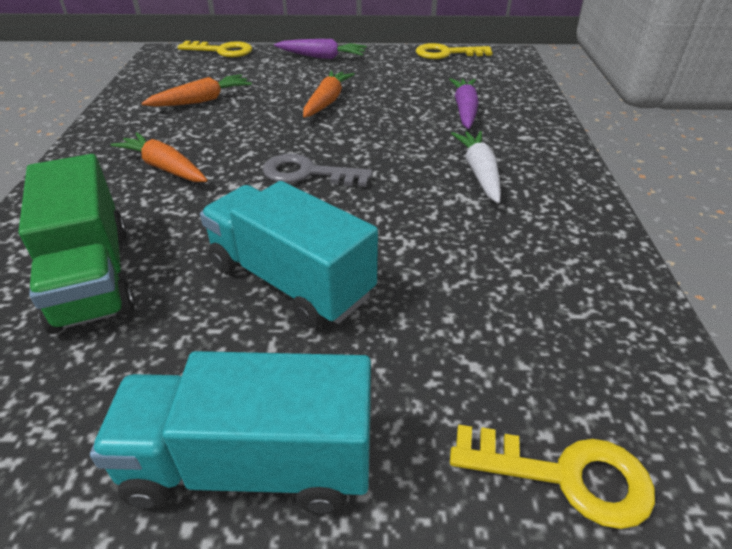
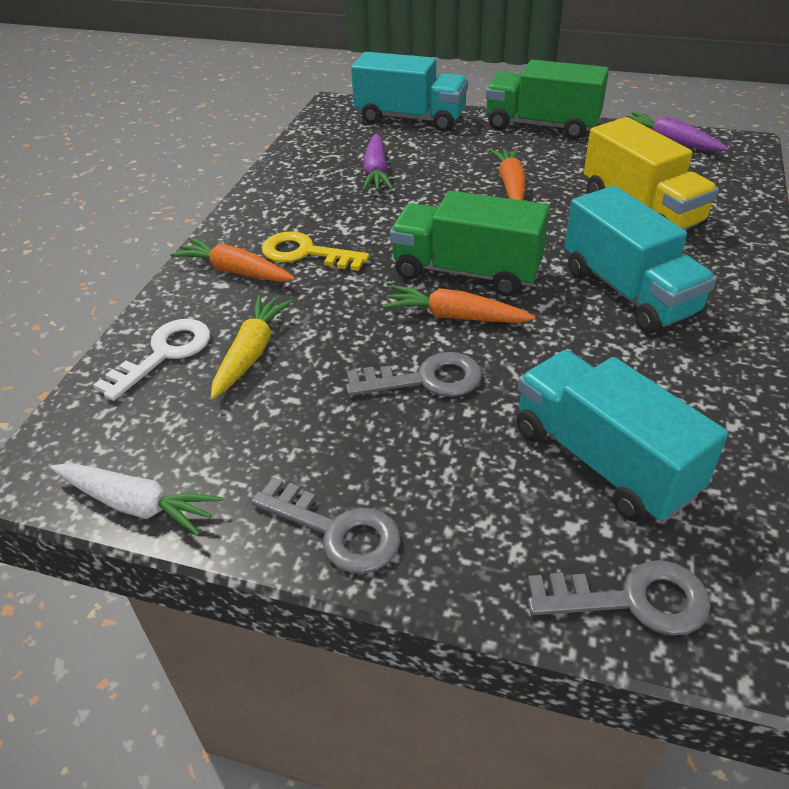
green truck: 1 -> 2
grey key: 1 -> 3
turquoise truck: 2 -> 3
white key: 0 -> 1
yellow carrot: 0 -> 1
yellow key: 3 -> 1
yellow truck: 0 -> 1

